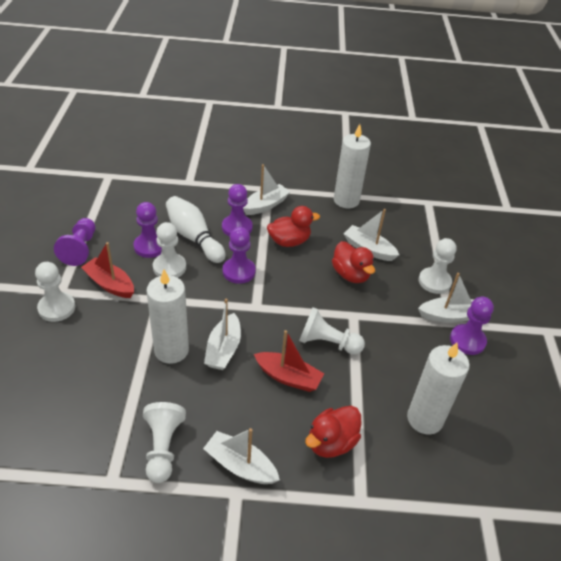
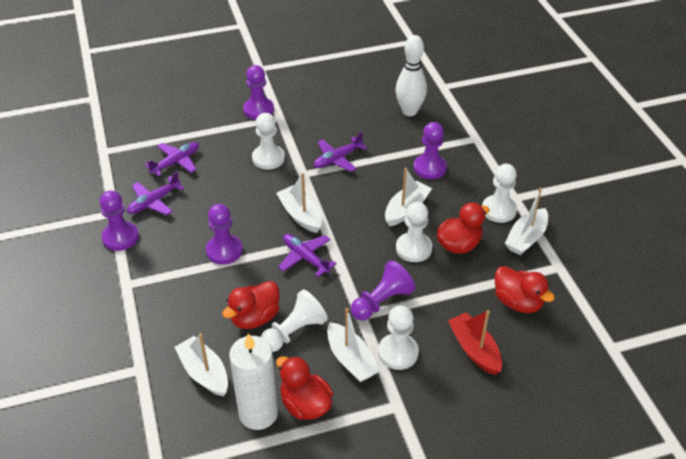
purple plane: 0 -> 4
red boat: 2 -> 1
red duck: 3 -> 4
white candle: 3 -> 1

